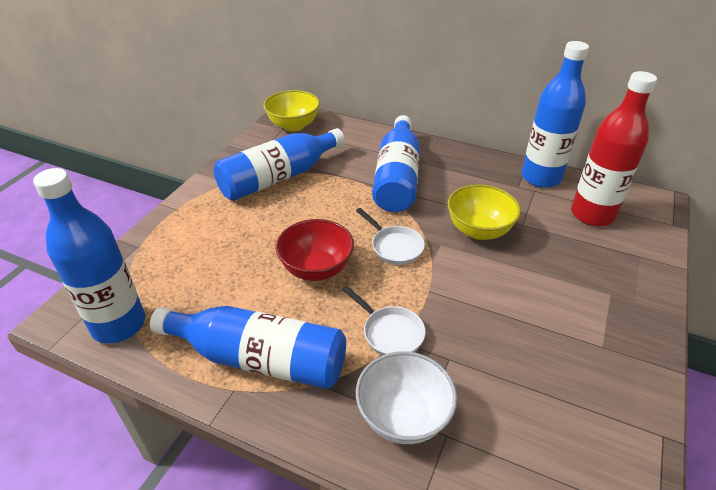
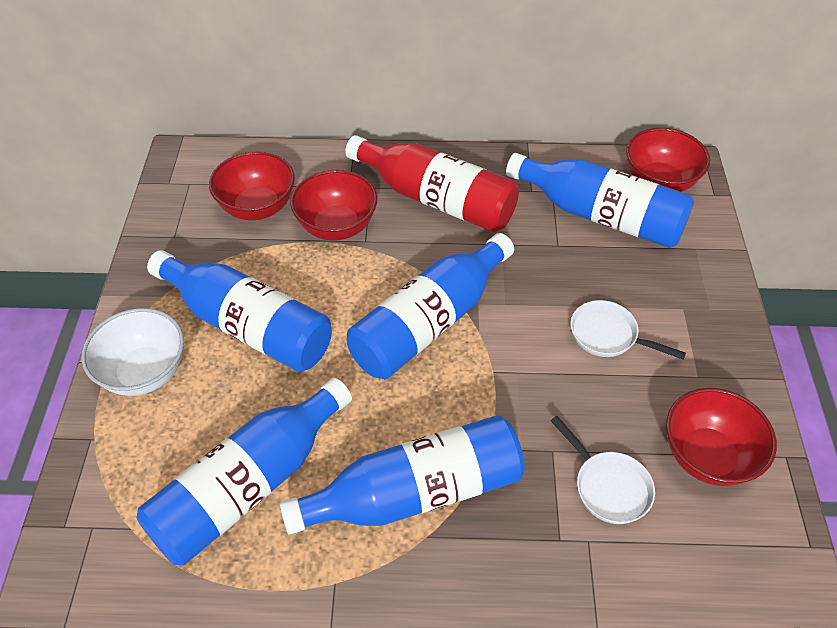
red bowl: 1 -> 4
yellow bowl: 2 -> 0

